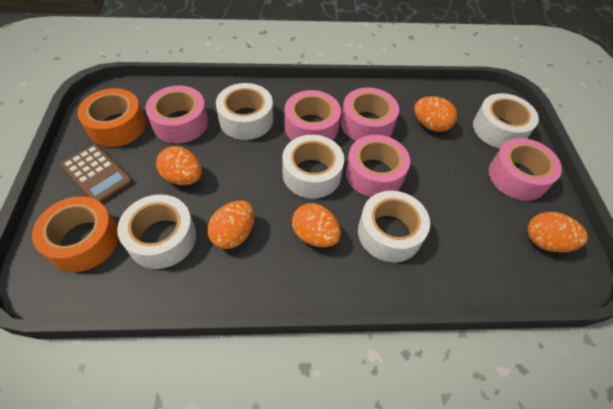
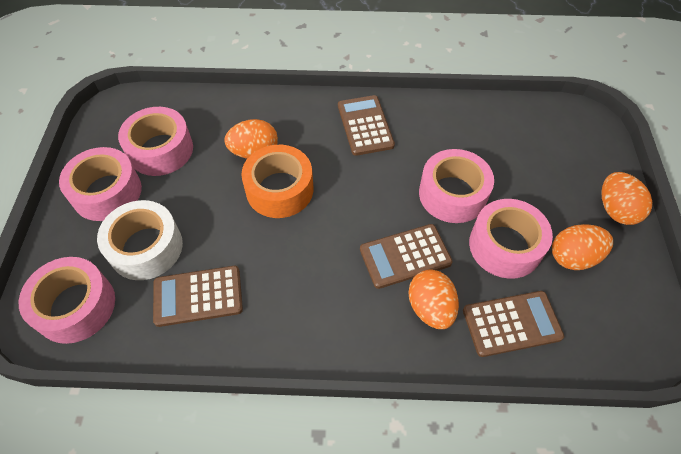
brown calculator: 1 -> 4
orange egg: 5 -> 4
orange tape: 2 -> 1
white tape: 5 -> 1

